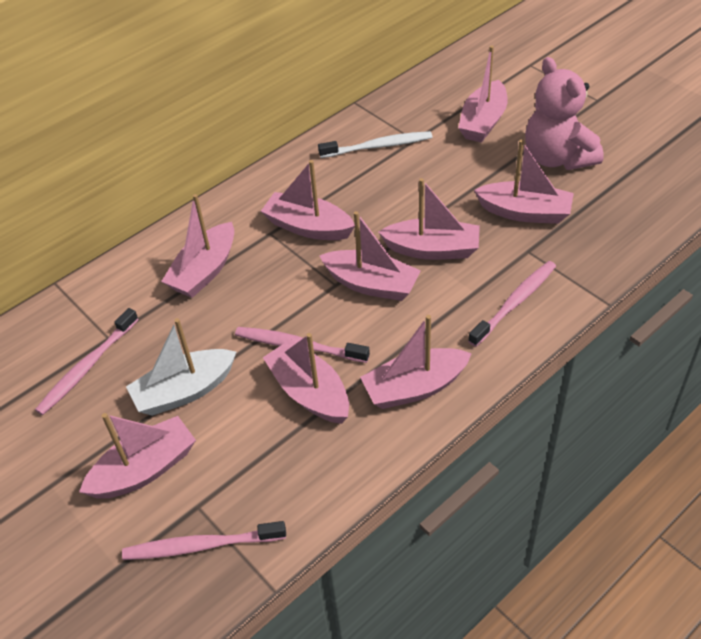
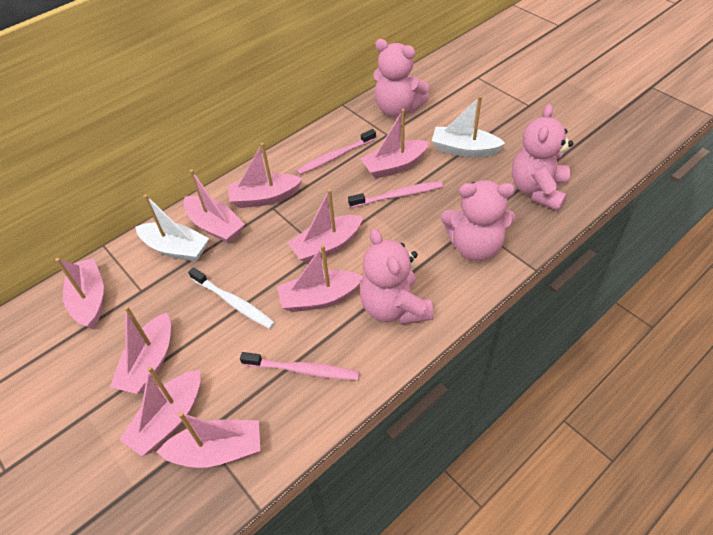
pink teddy bear: 1 -> 4
pink toothbrush: 4 -> 3
white boat: 1 -> 2

